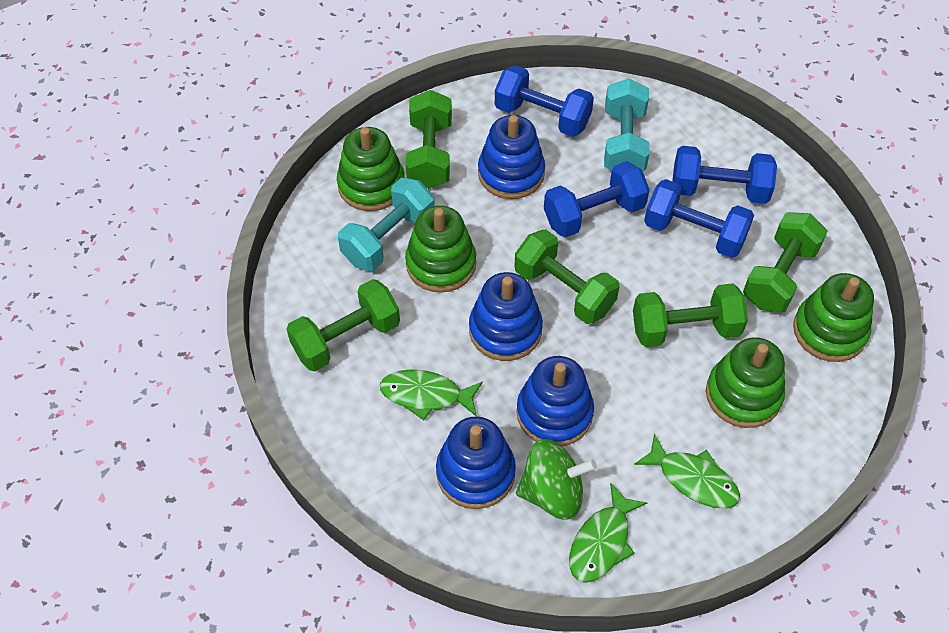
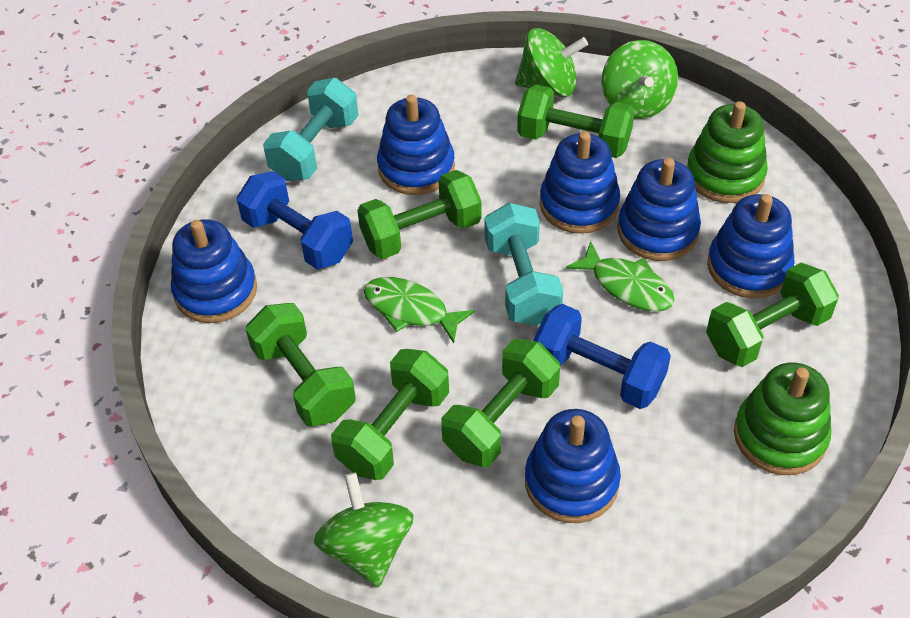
blue dumbbell: 4 -> 2
blue stacking toy: 4 -> 6
green dumbbell: 5 -> 6
green fish: 3 -> 2
green spinning top: 1 -> 3
green stacking toy: 4 -> 2

